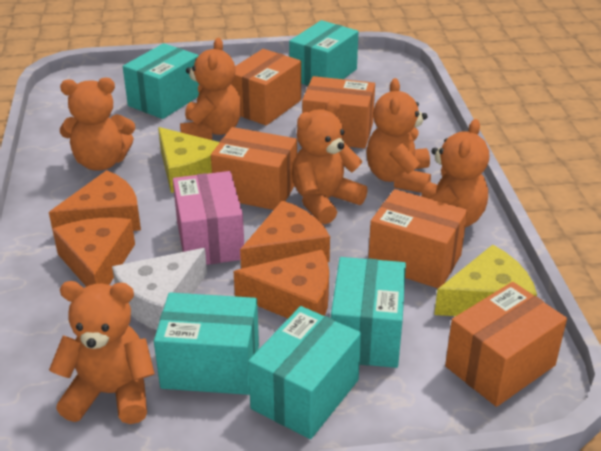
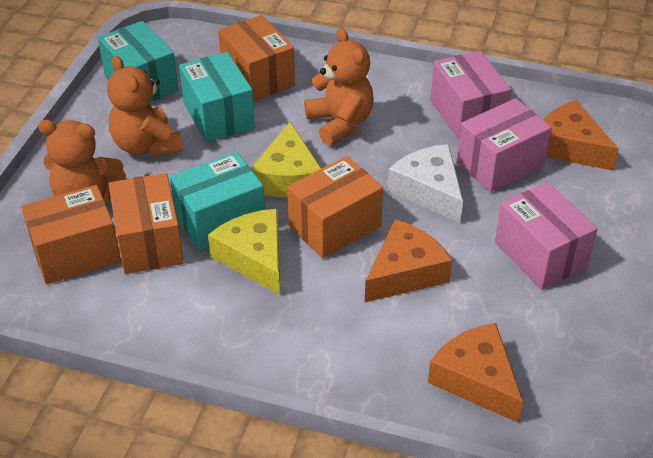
orange box: 5 -> 4
orange cheese: 4 -> 3
orange teddy bear: 6 -> 3
pink box: 1 -> 3
turquoise box: 5 -> 3

